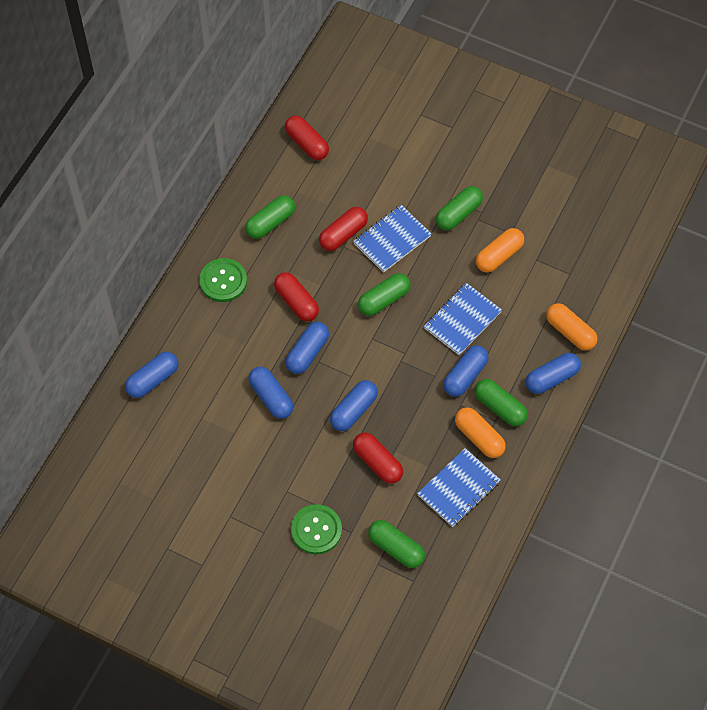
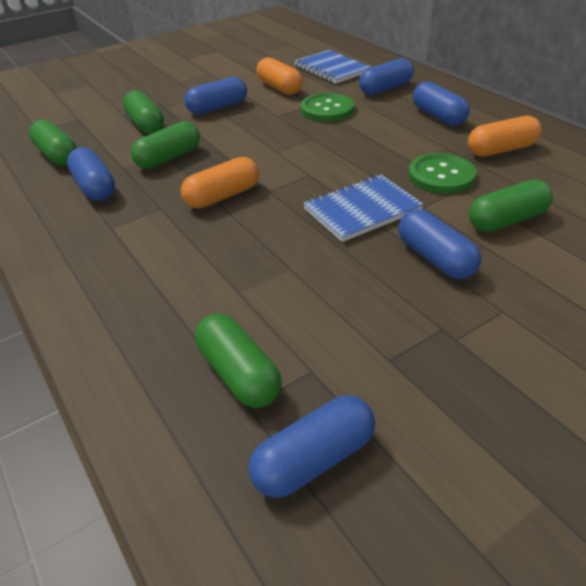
blue notebook: 3 -> 2
red capsule: 4 -> 0

